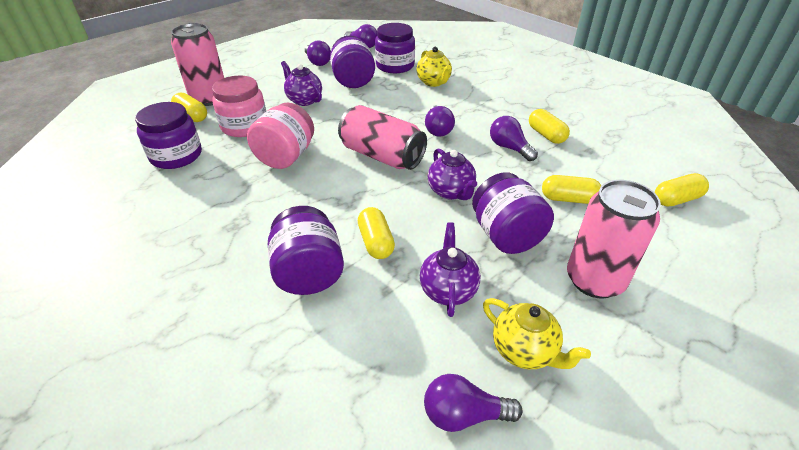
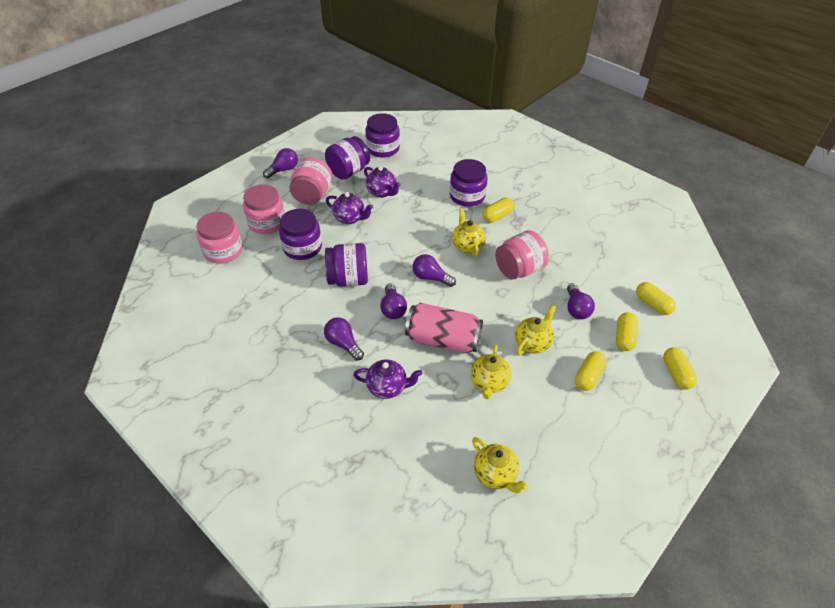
pink can: 3 -> 1
pink jar: 2 -> 4
yellow teapot: 2 -> 4

